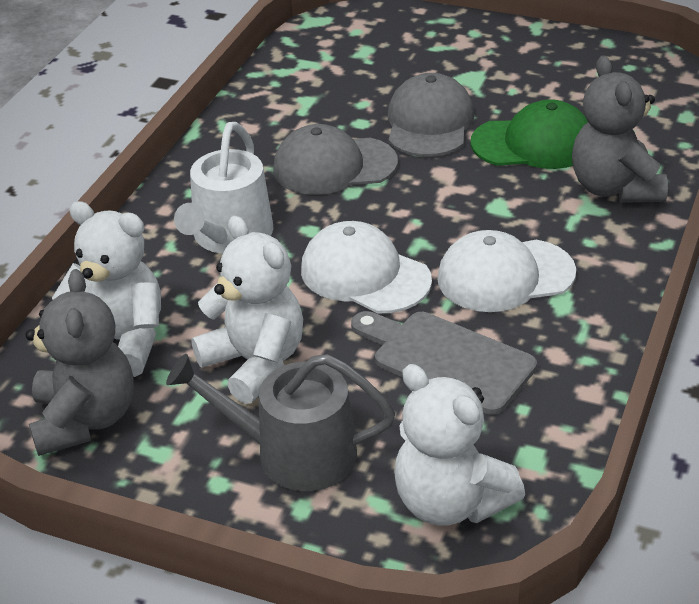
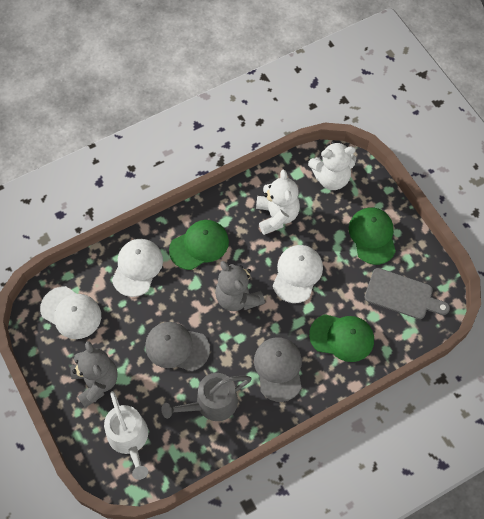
green cap: 1 -> 3
white cap: 2 -> 3
white teddy bear: 3 -> 2

